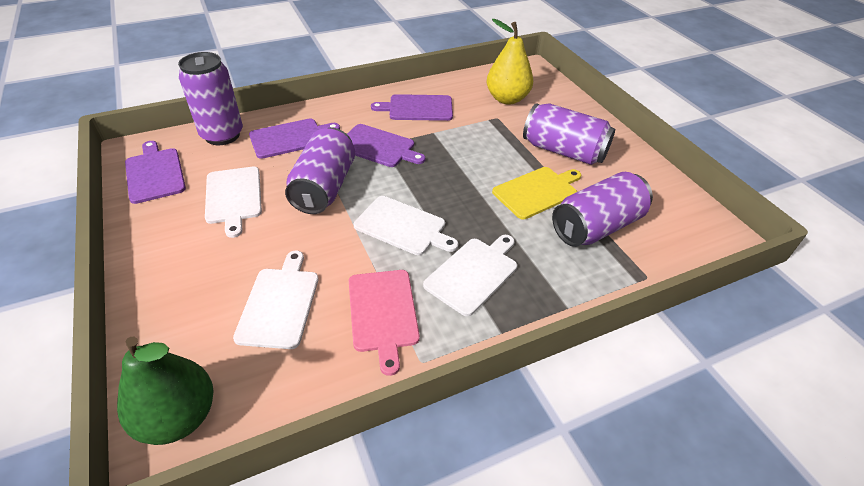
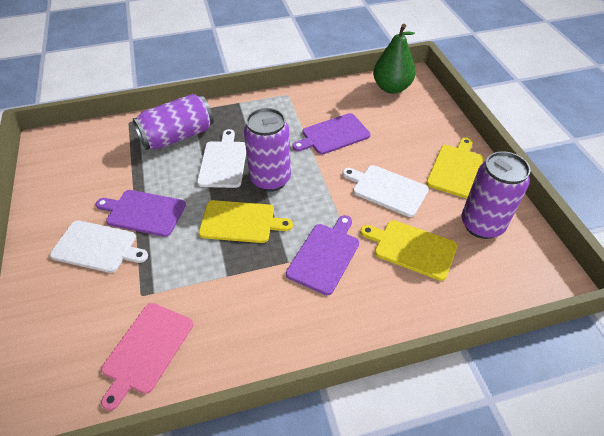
purple can: 4 -> 3
purple cutting board: 4 -> 3
white cutting board: 4 -> 3
yellow cutting board: 1 -> 3
yellow pear: 1 -> 0

